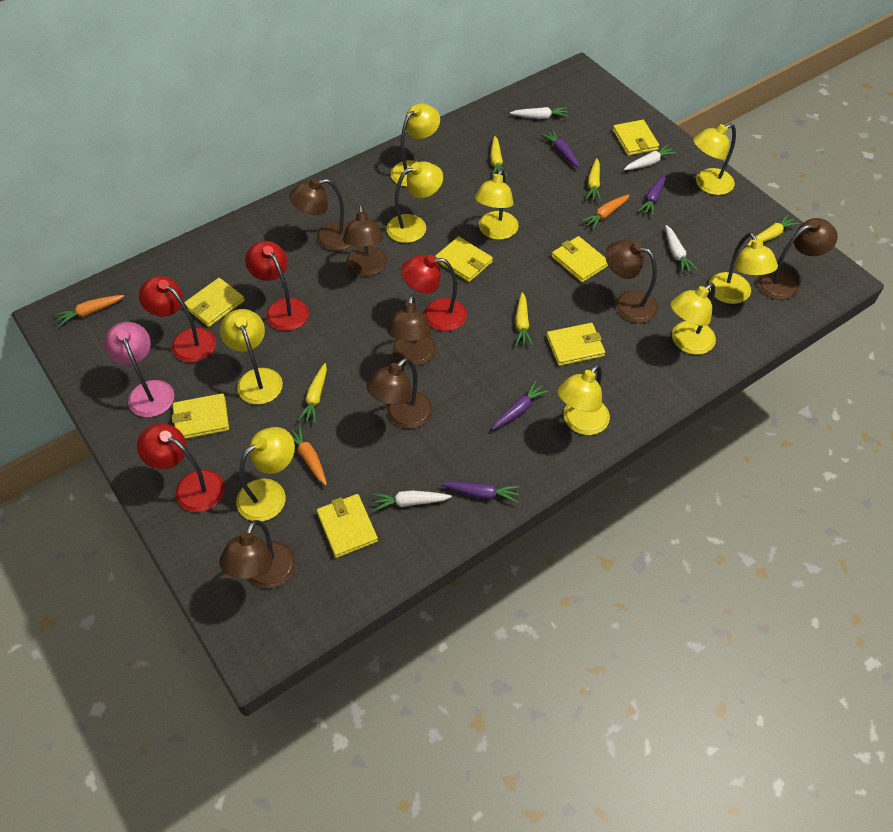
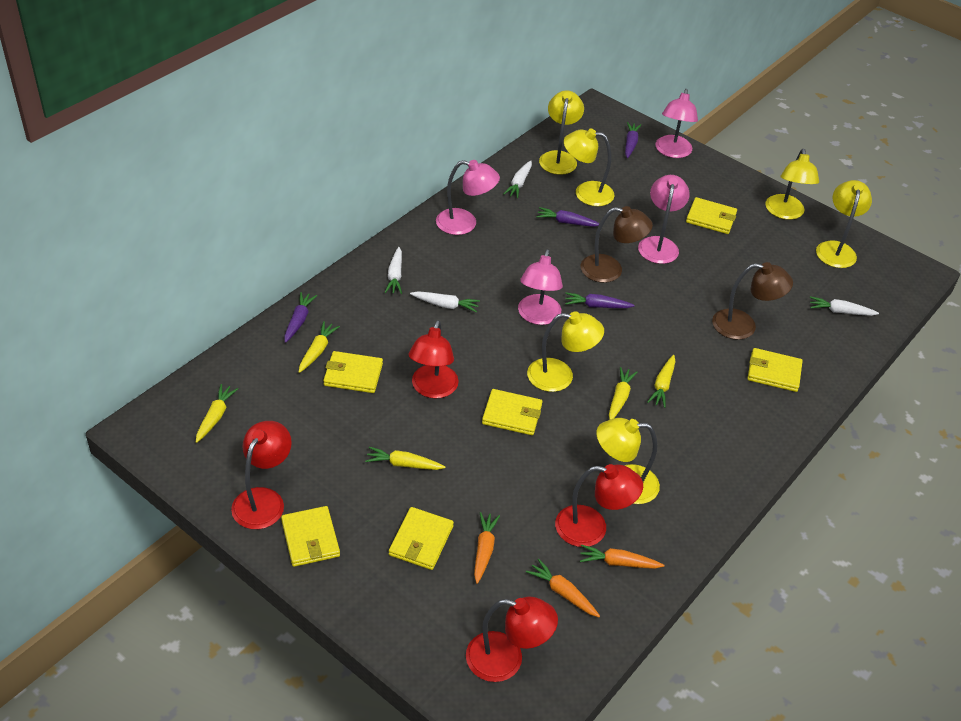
brown lamp: 7 -> 2
pink lamp: 1 -> 4
yellow lamp: 9 -> 6
yellow wallet: 7 -> 6

